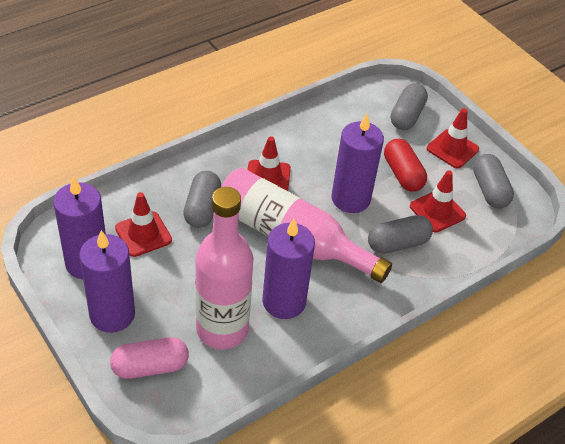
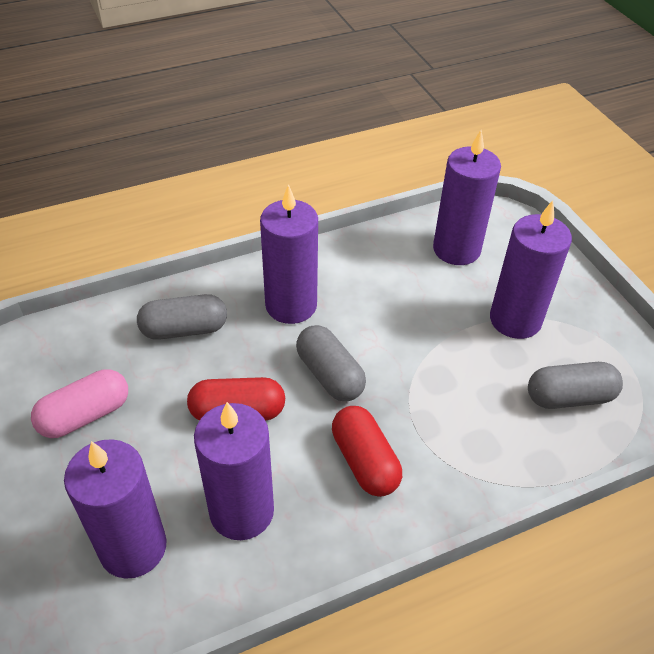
grey capsule: 4 -> 3
pink bottle: 2 -> 0
purple candle: 4 -> 5
red capsule: 1 -> 2
red traffic cone: 4 -> 0

